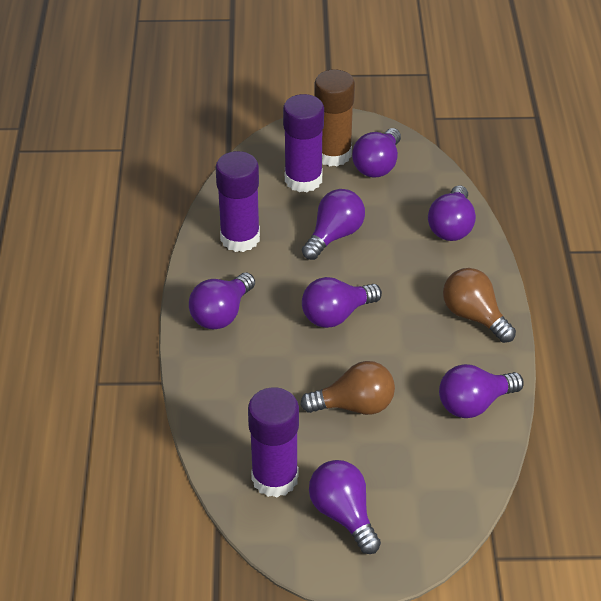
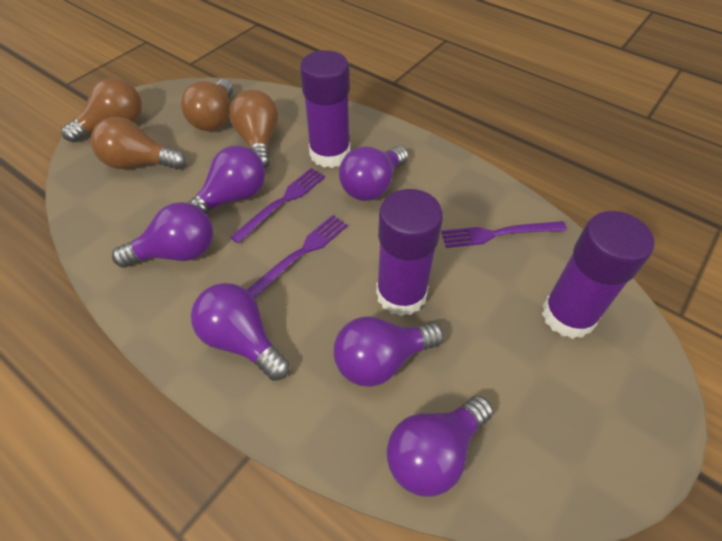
brown glue stick: 1 -> 0
brown light bulb: 2 -> 4
purple fork: 0 -> 3
purple light bulb: 7 -> 6

